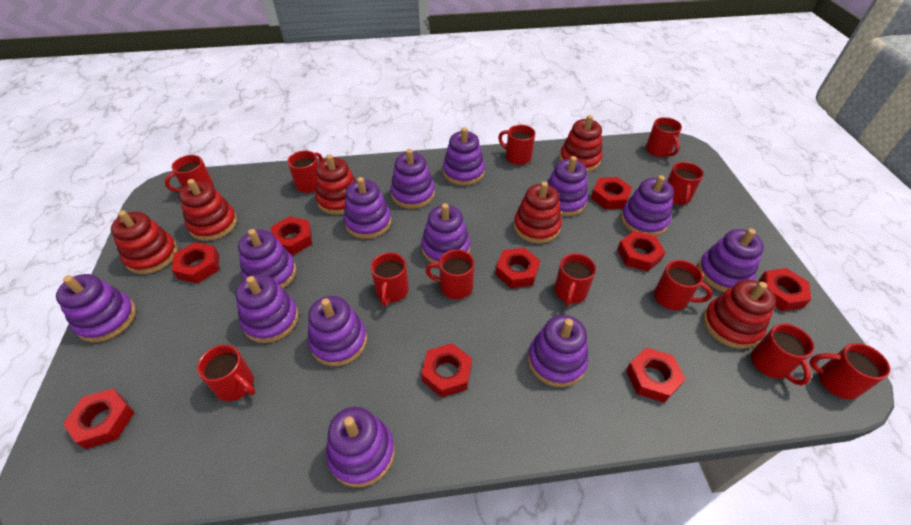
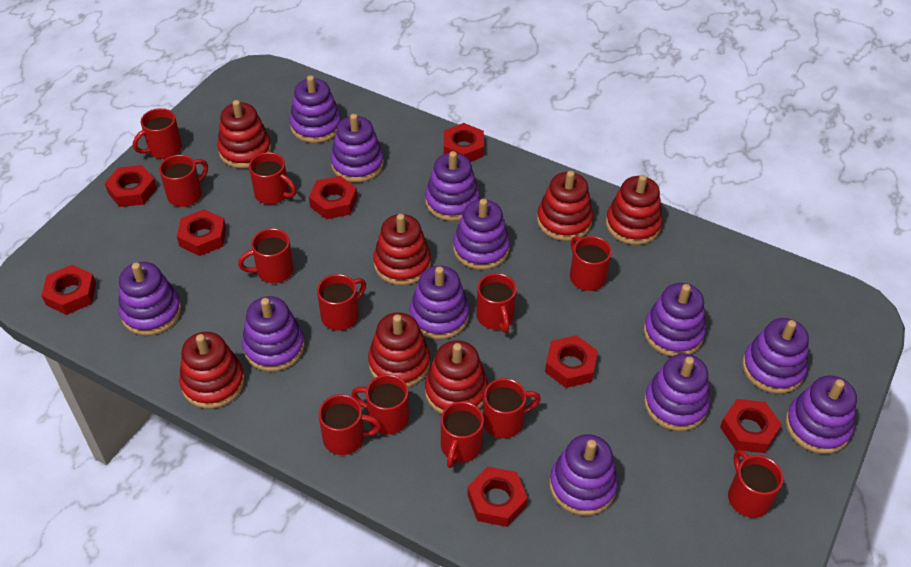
purple stacking toy: 13 -> 12
red nut: 9 -> 8
red stacking toy: 6 -> 7

